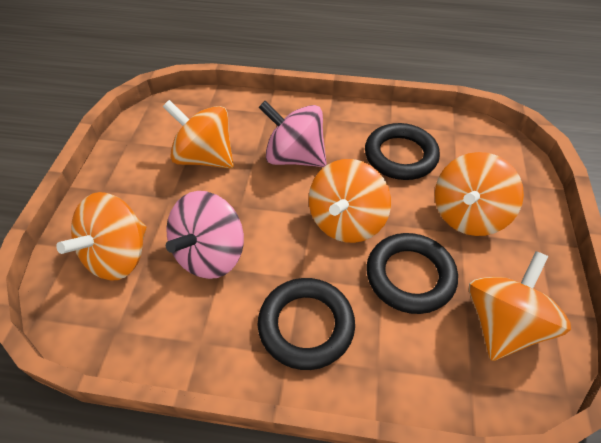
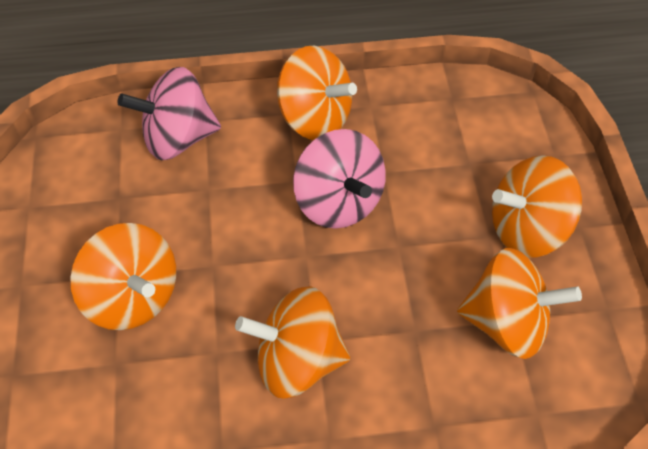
black ring: 3 -> 0

